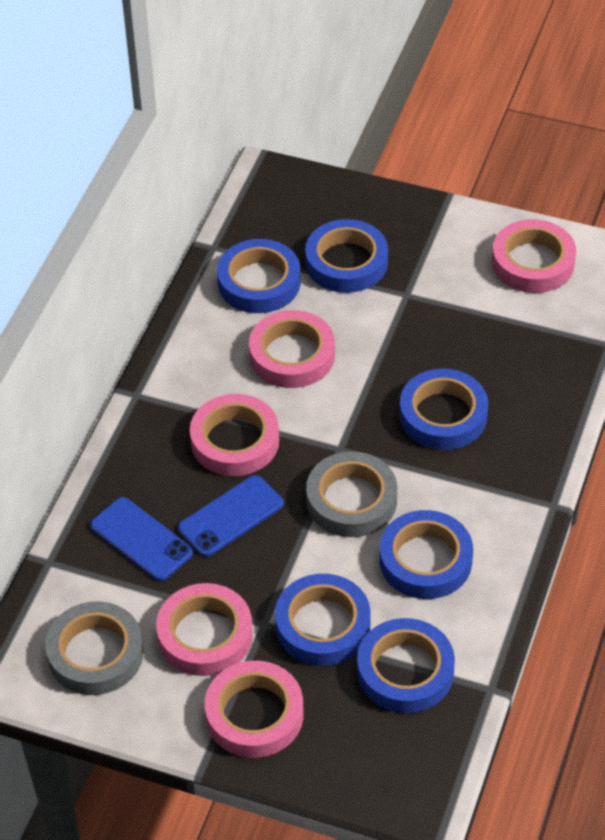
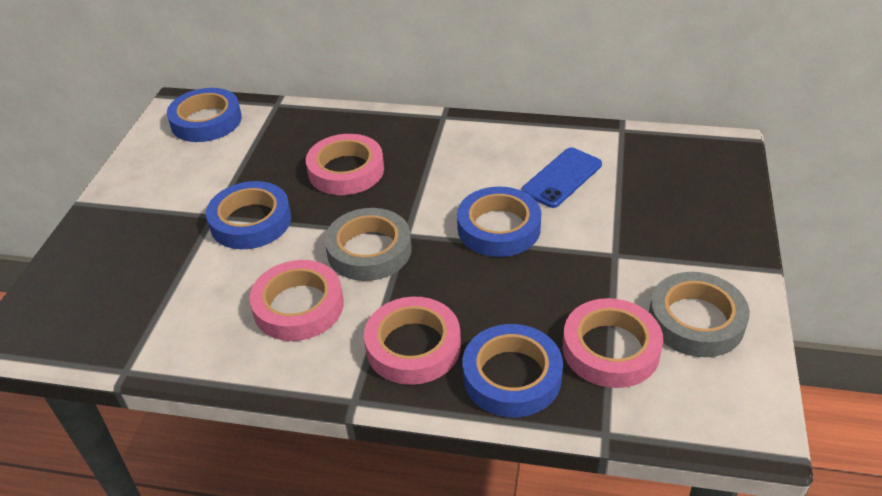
blue phone: 2 -> 1
blue tape: 6 -> 4
pink tape: 5 -> 4

